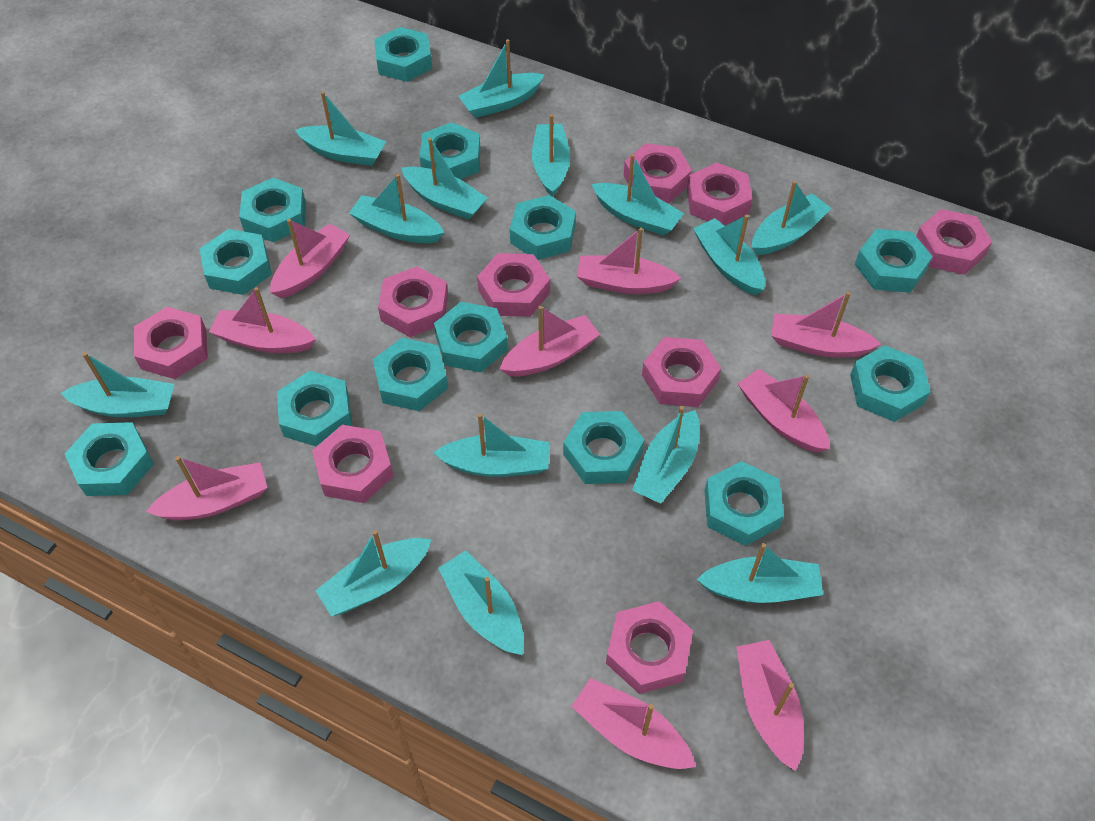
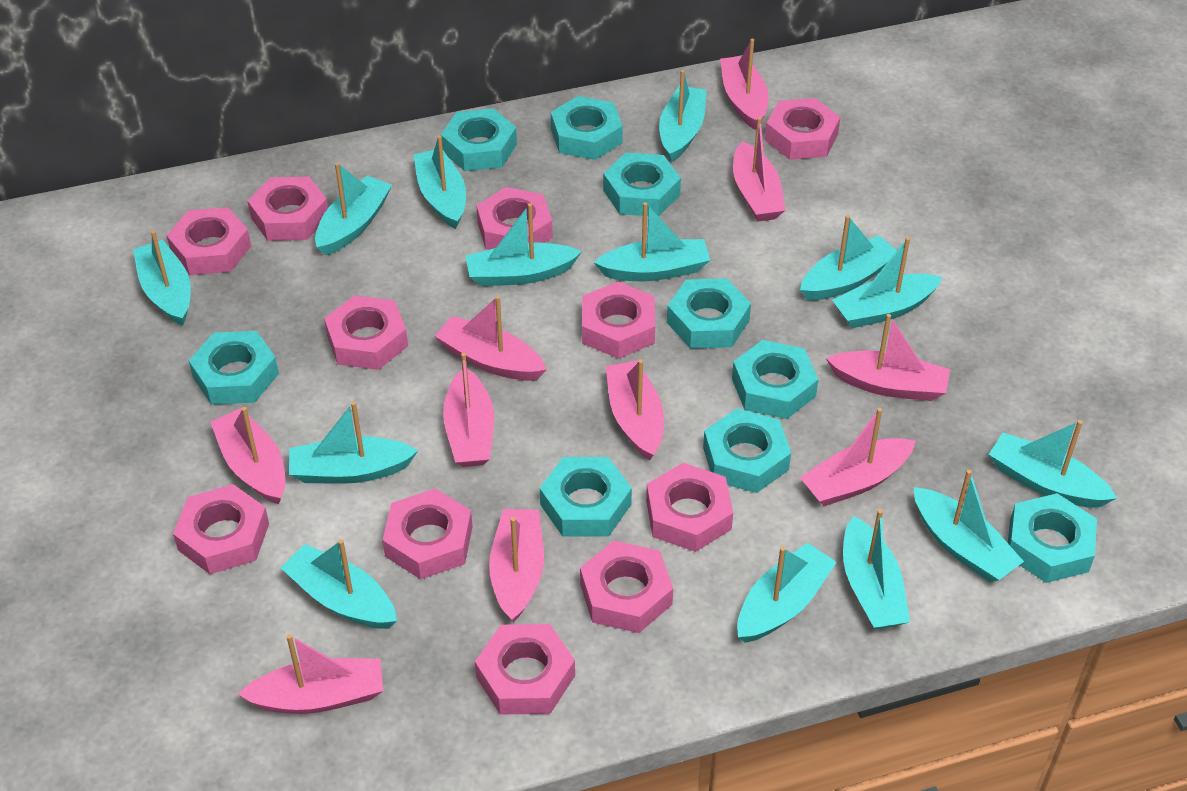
pink boat: 9 -> 10
pink nut: 9 -> 11
turquoise nut: 13 -> 9

